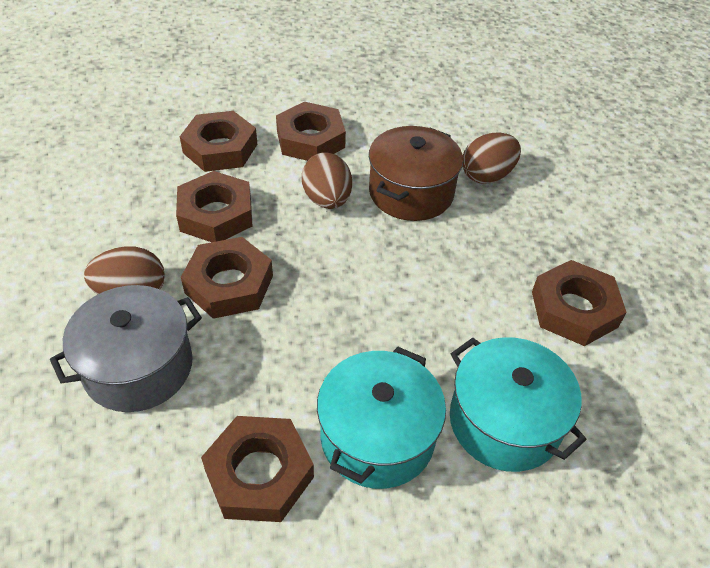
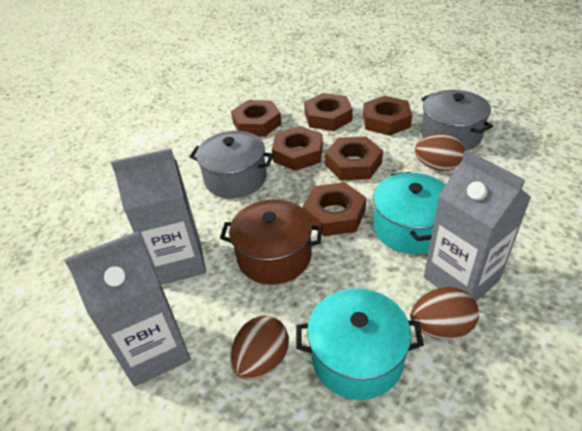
grey carton: 0 -> 3
grey pot: 1 -> 2

